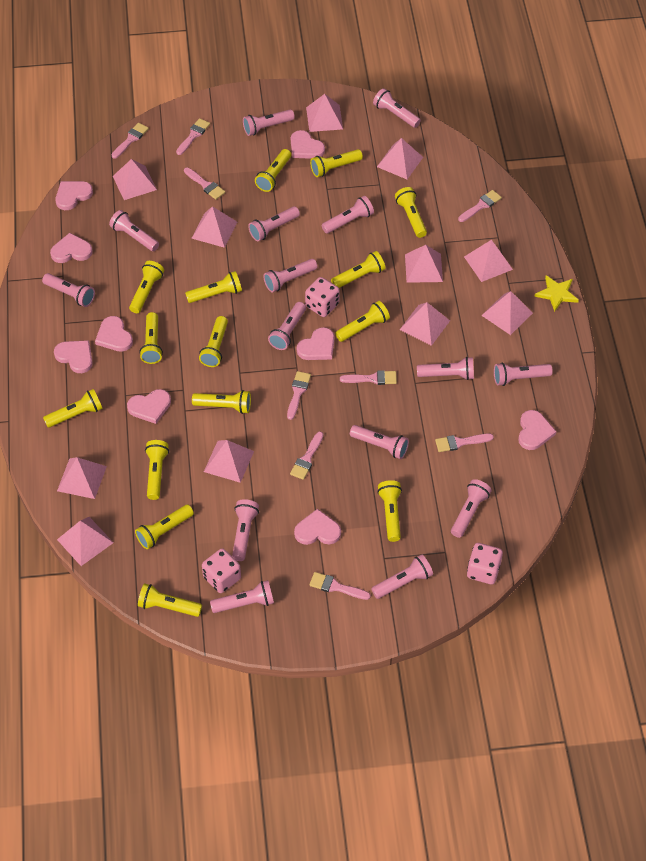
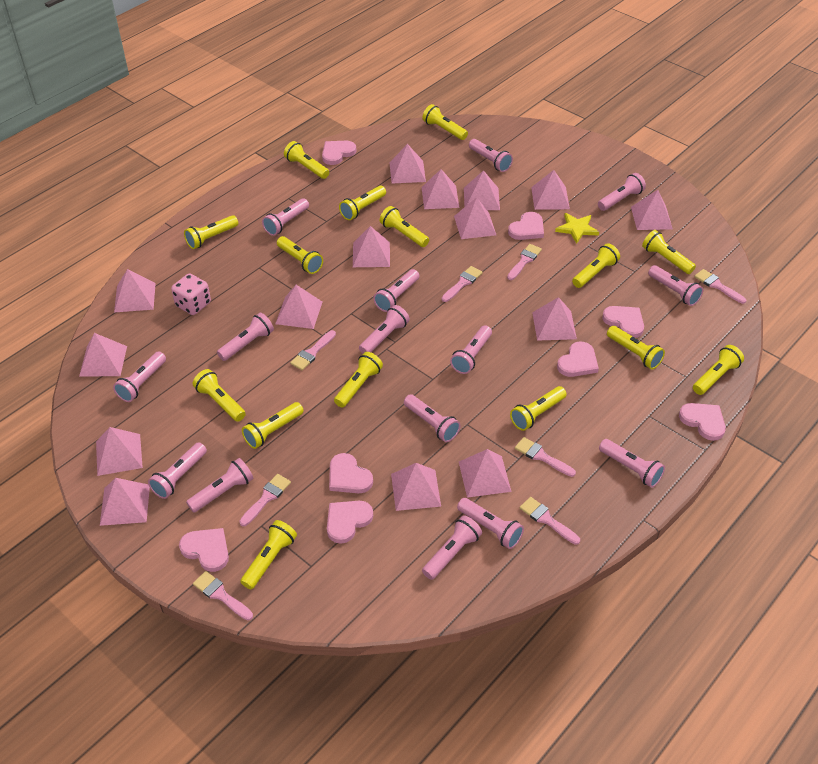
pink brush: 9 -> 8
pink dice: 3 -> 1
pink heart: 9 -> 8
pink pyramid: 11 -> 15

